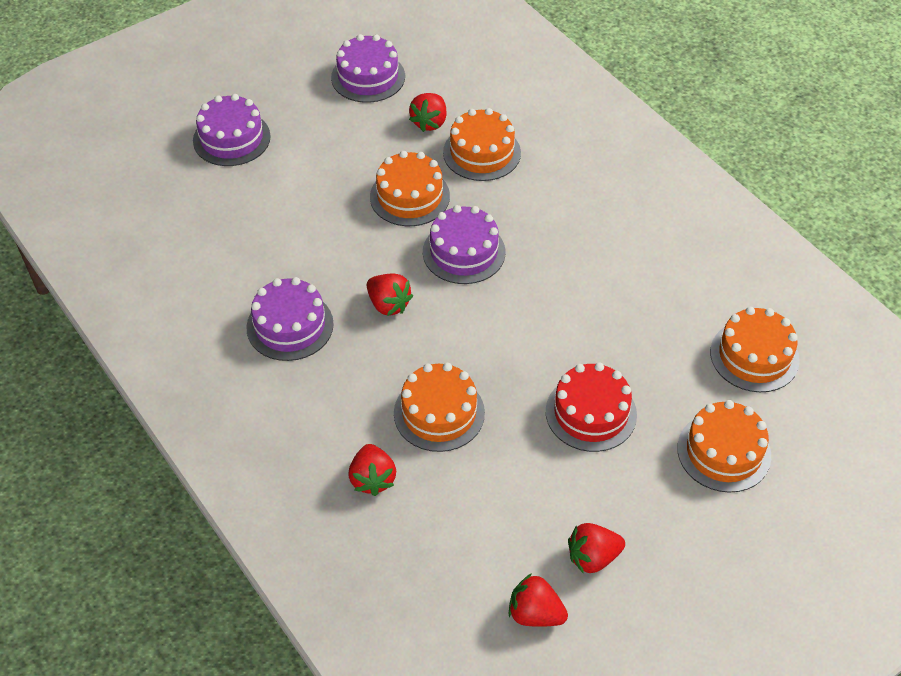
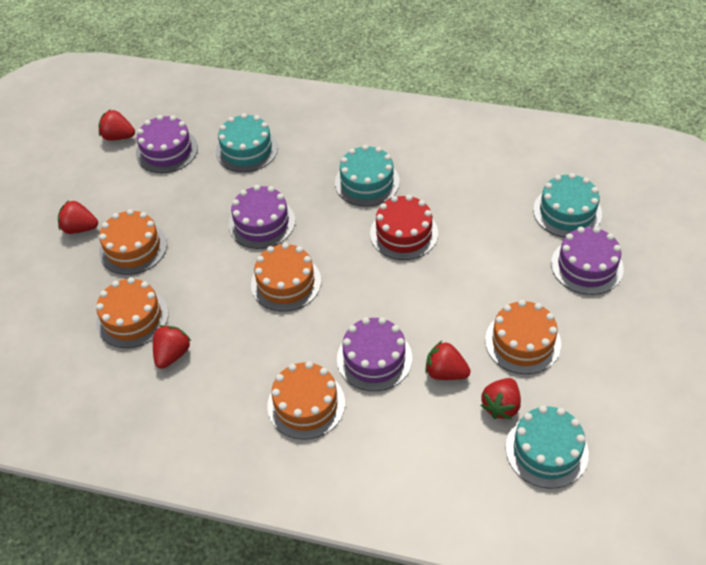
turquoise cake: 0 -> 4

